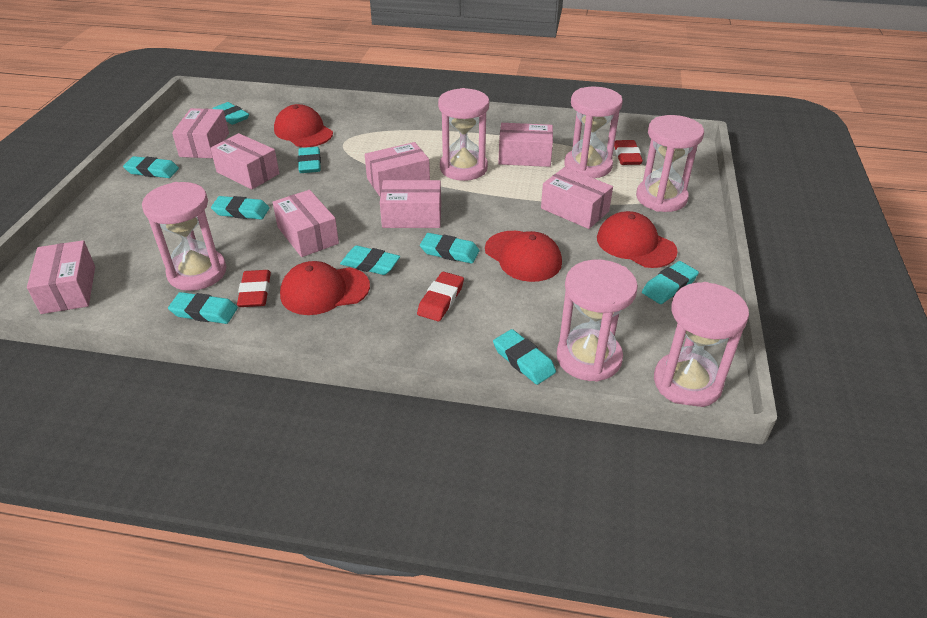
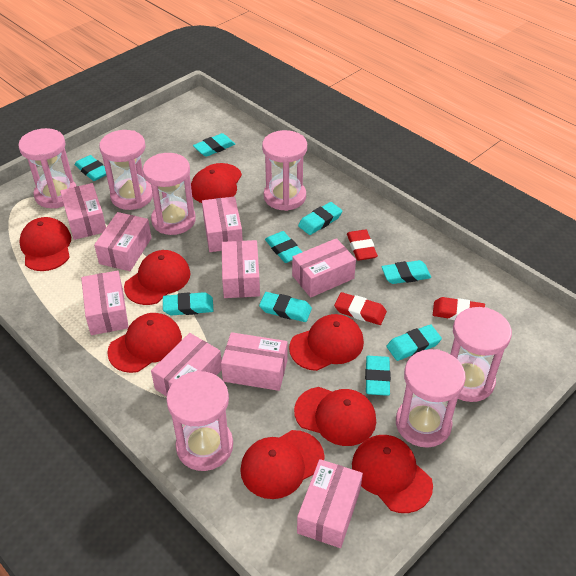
pink box: 8 -> 9
pink hourglass: 6 -> 7
red cap: 4 -> 8

